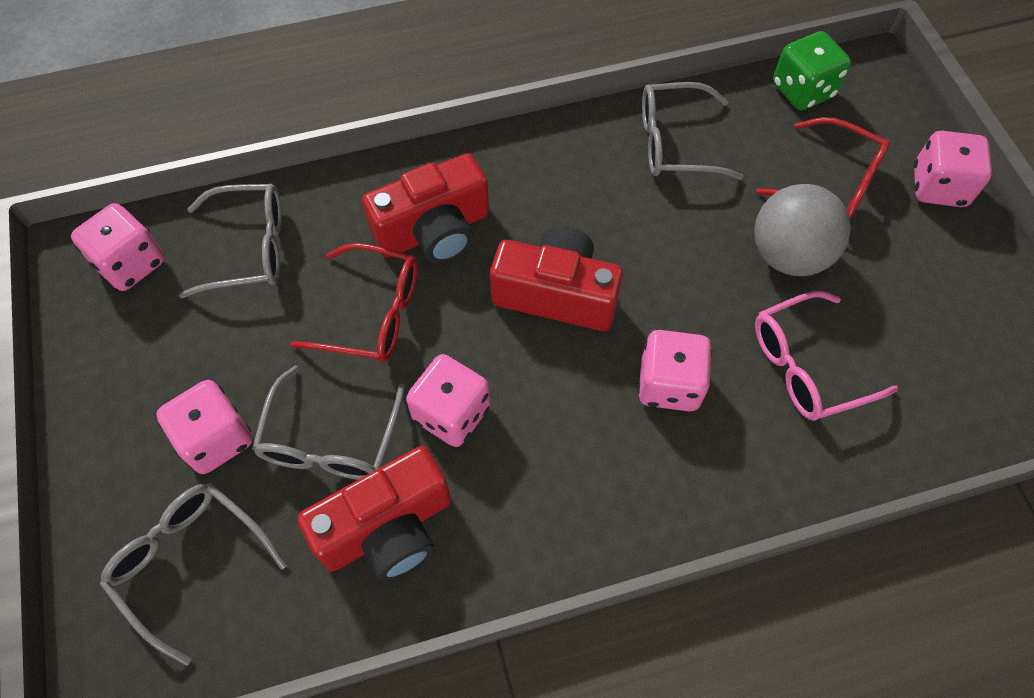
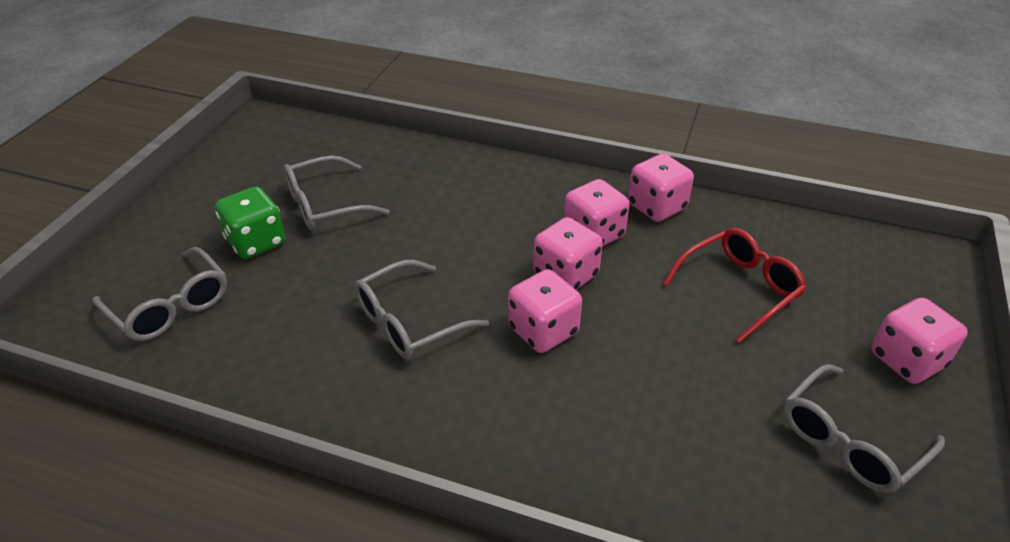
grey ball: 1 -> 0
pink glasses: 1 -> 0
red camera: 3 -> 0
red glasses: 2 -> 1

